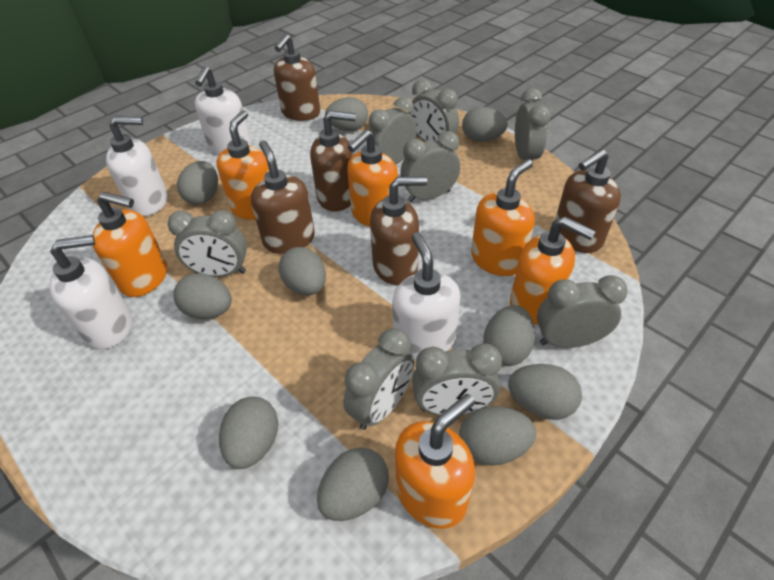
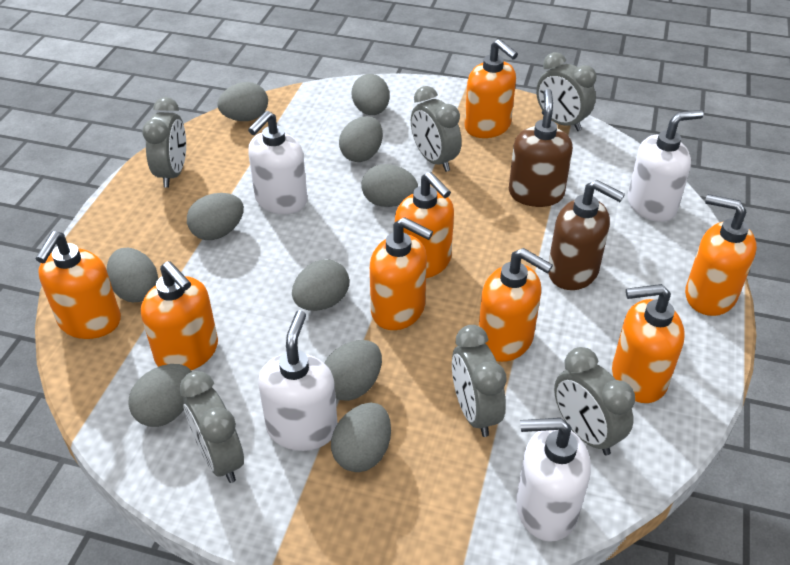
brown soap dispenser: 5 -> 2
grey clock: 8 -> 6
orange soap dispenser: 6 -> 8

